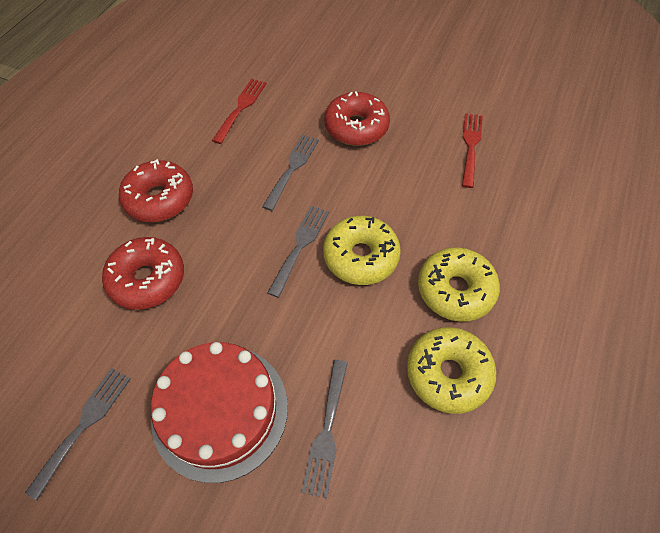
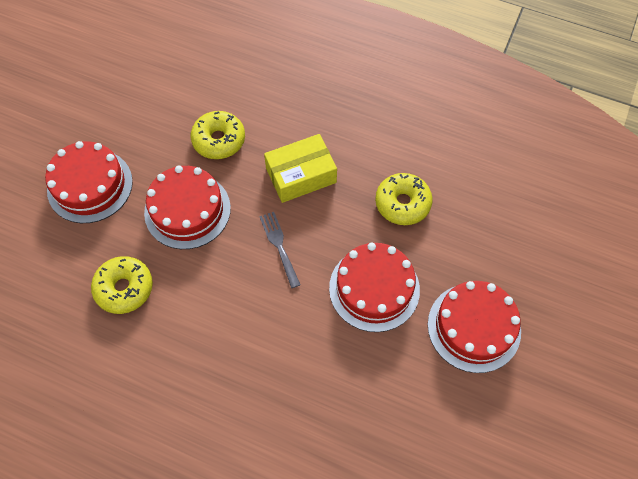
grey fork: 4 -> 1
red cake: 1 -> 4
red donut: 3 -> 0
red fork: 2 -> 0
yellow box: 0 -> 1

